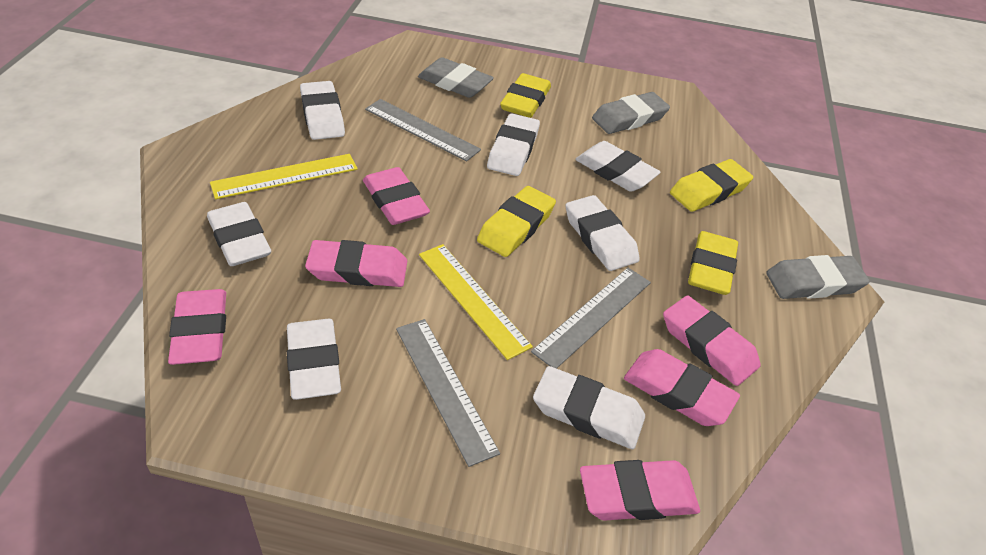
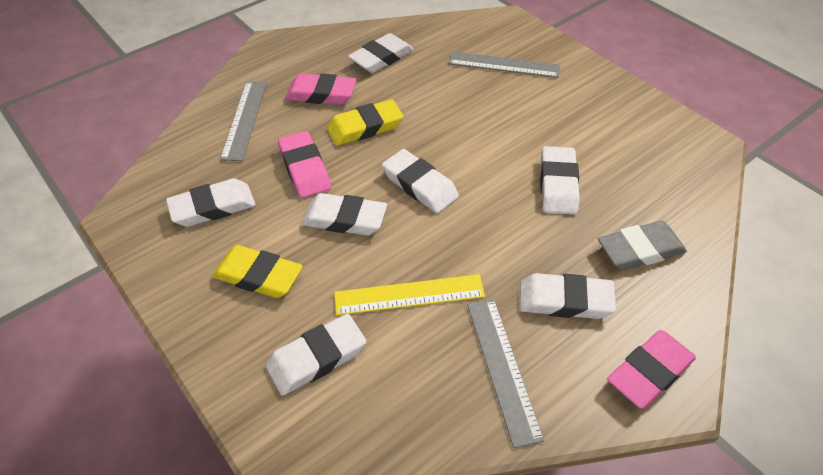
grey eraser: 3 -> 1
pink eraser: 6 -> 3
yellow eraser: 4 -> 2
yellow ruler: 2 -> 1

